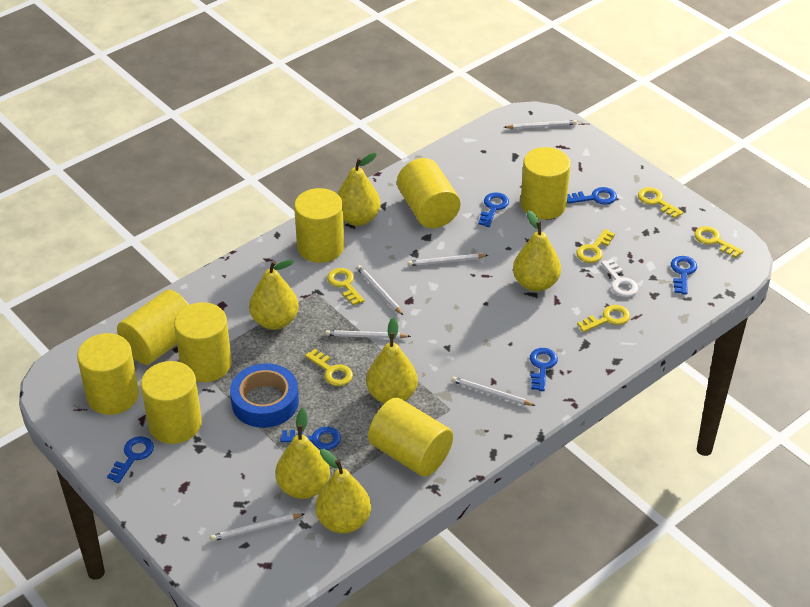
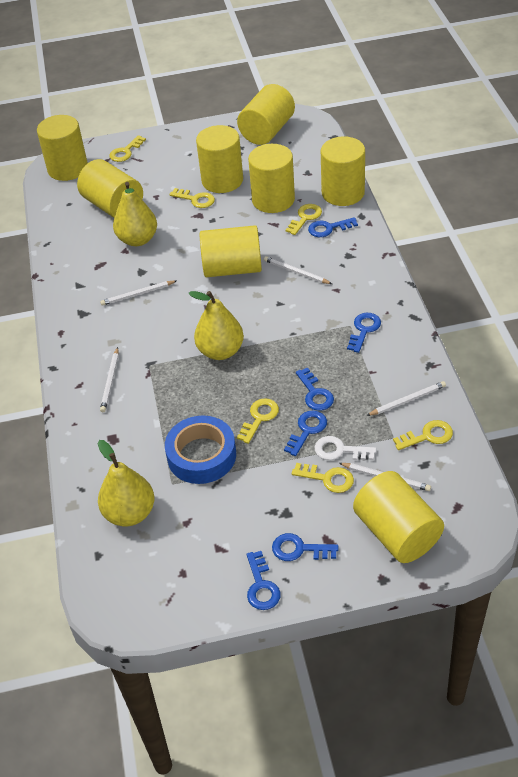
white pencil: 6 -> 5
yellow pear: 6 -> 3

